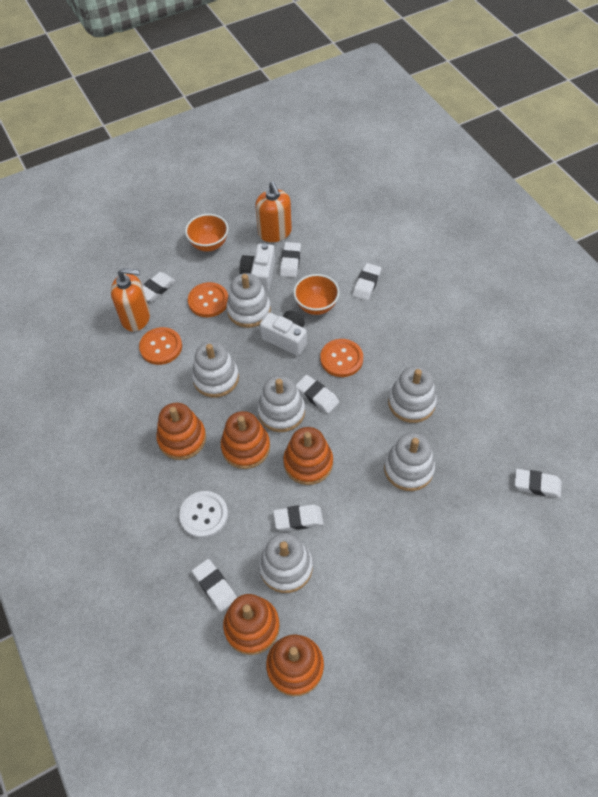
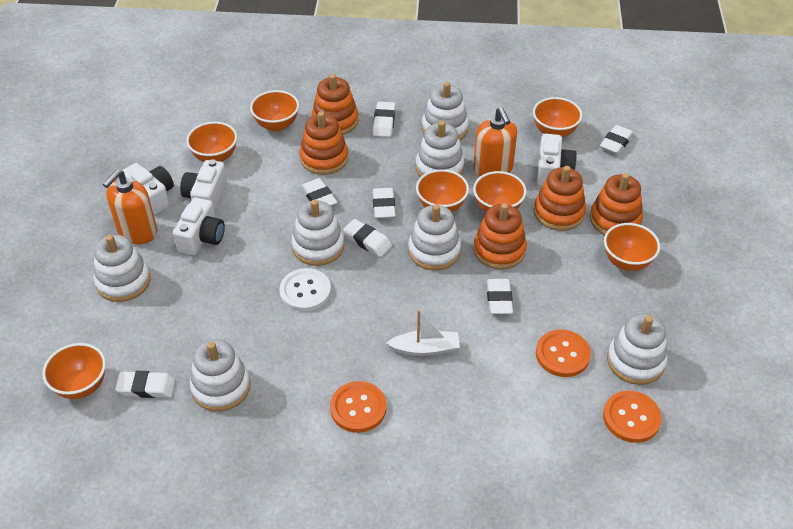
orange bowl: 2 -> 7
white boat: 0 -> 1
white camera: 2 -> 4
white stacking toy: 6 -> 7

